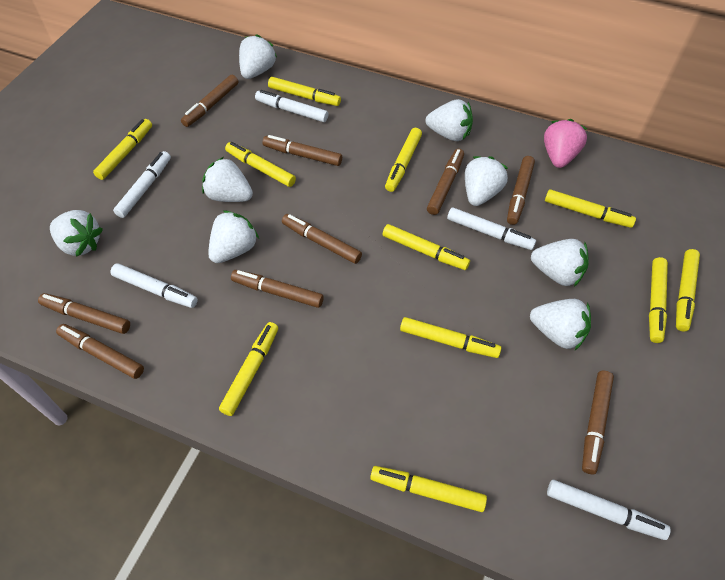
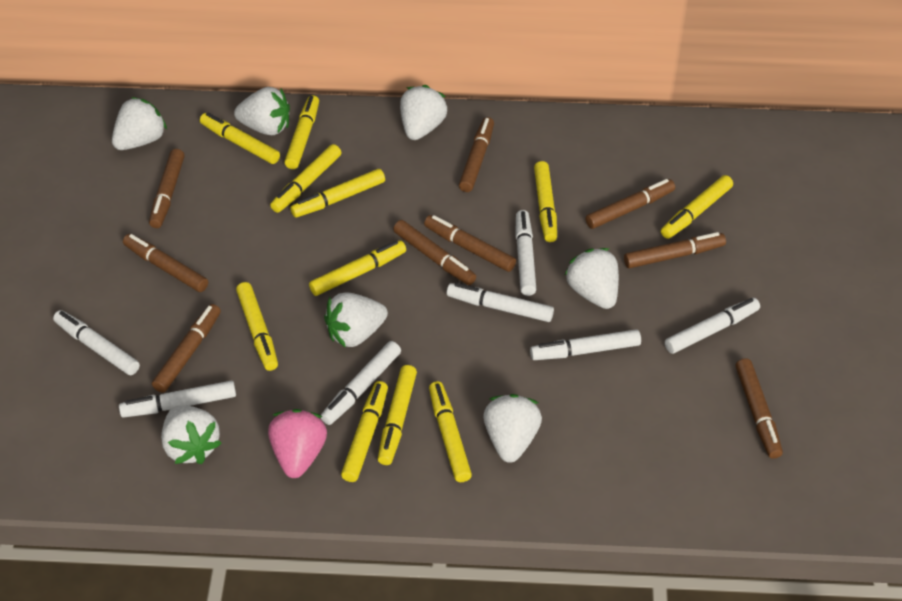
white marker: 5 -> 7
white strawberry: 8 -> 7

